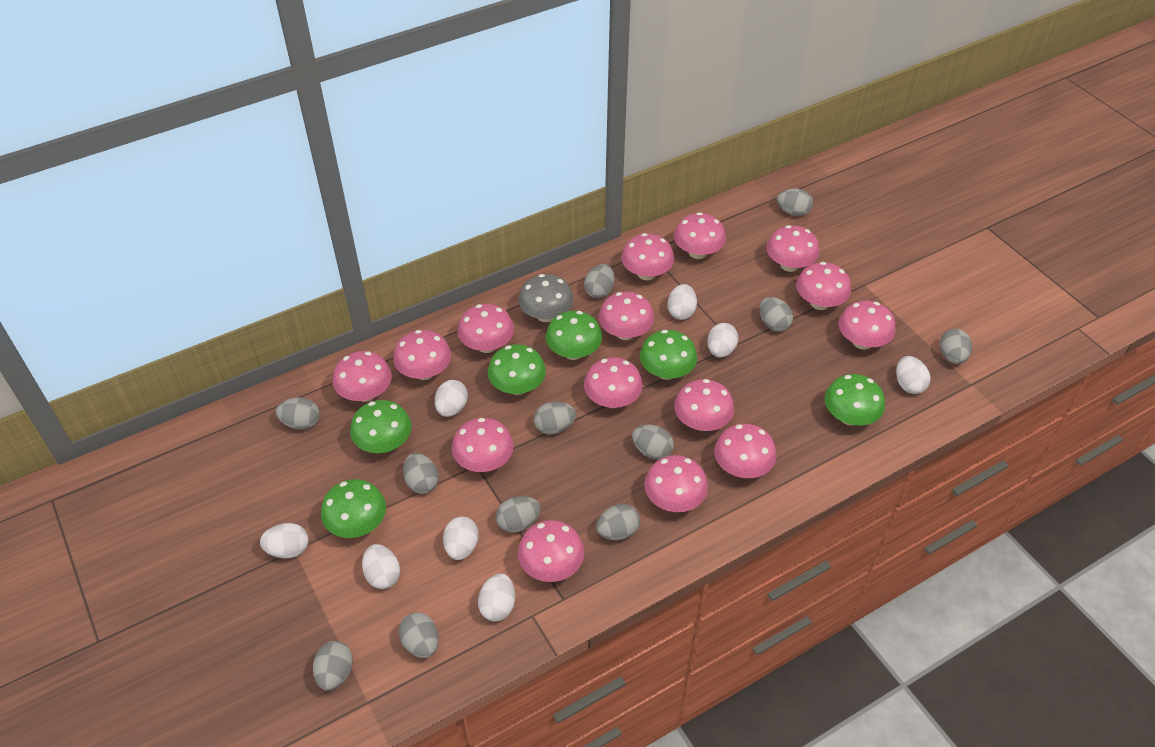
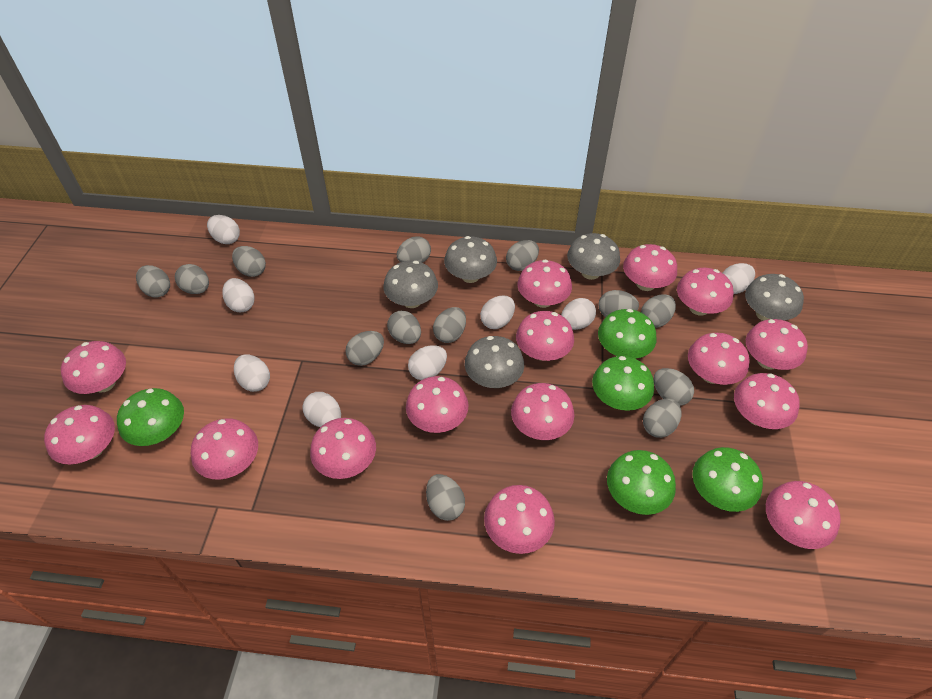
green mushroom: 6 -> 5
grey egg: 12 -> 13
grey mushroom: 1 -> 5

